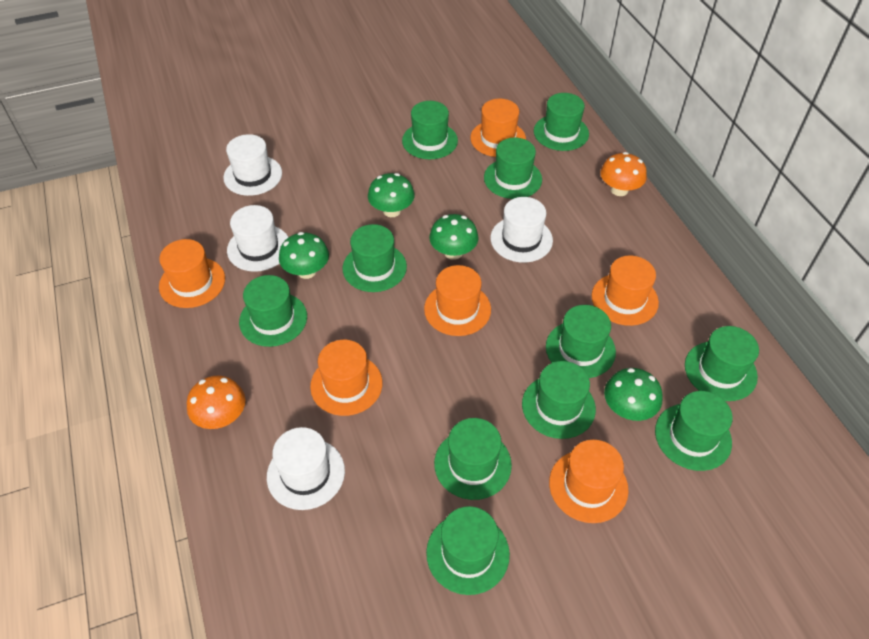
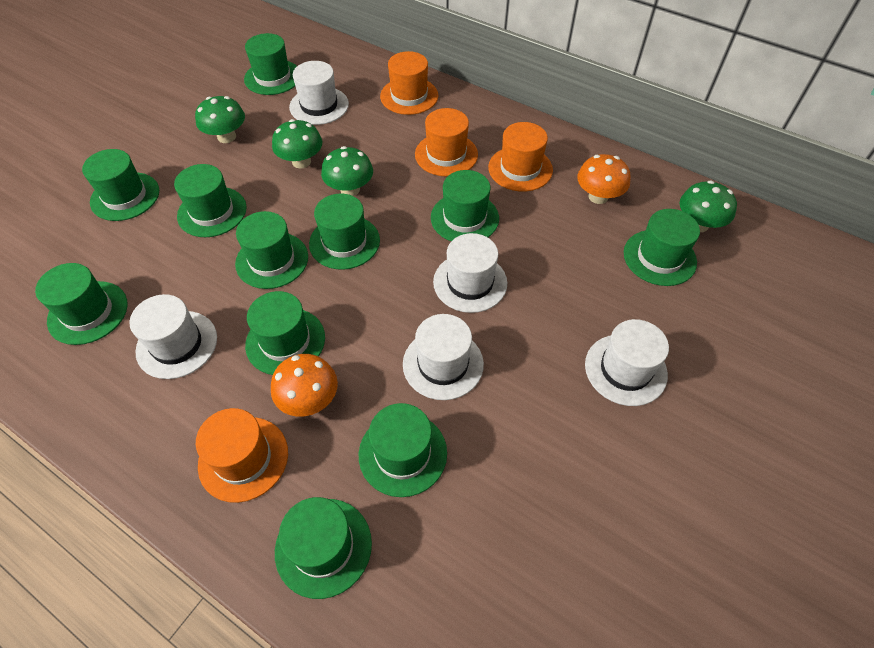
orange hat: 6 -> 4
white hat: 4 -> 5

